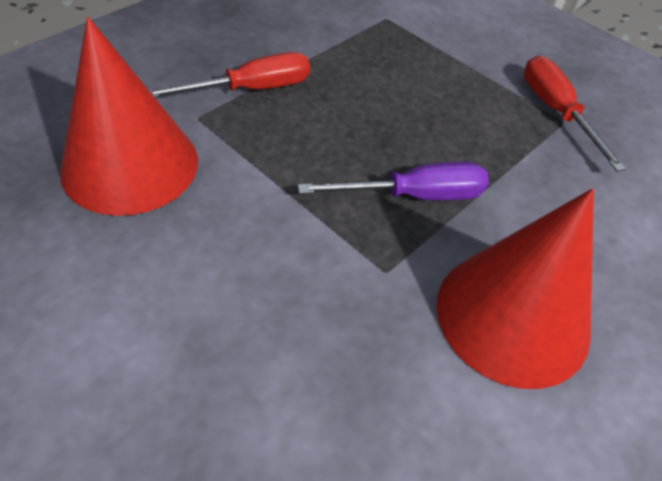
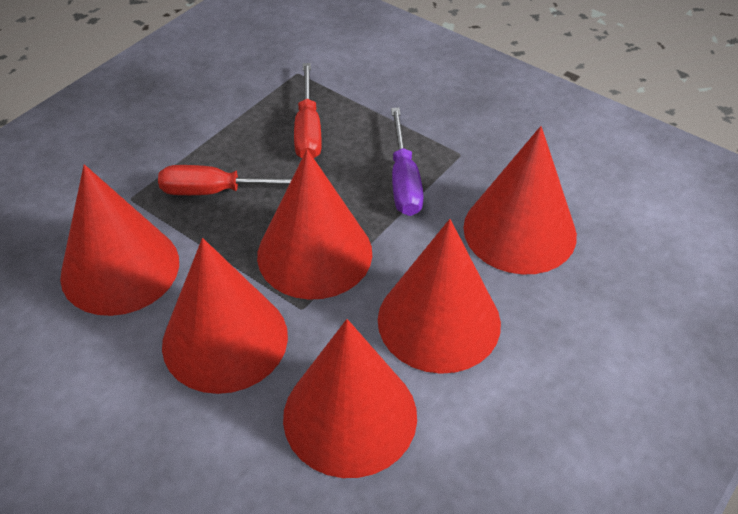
red cone: 2 -> 6

